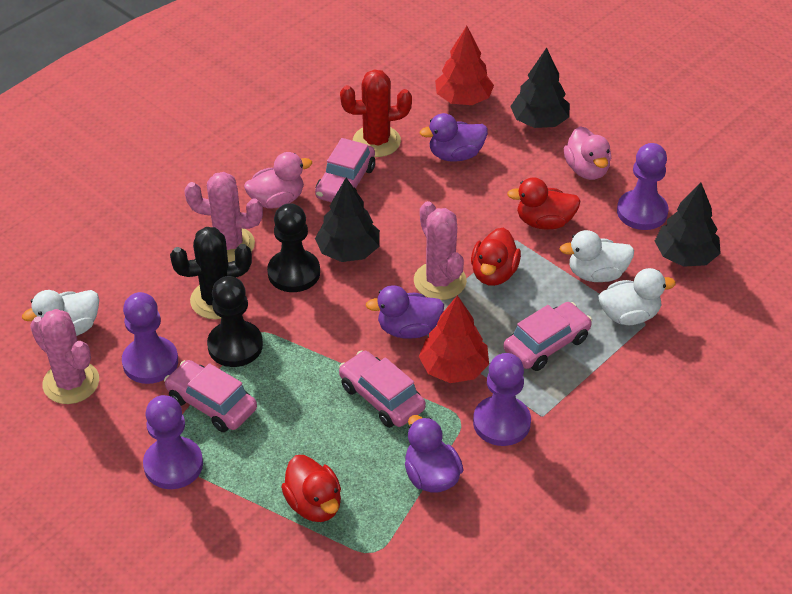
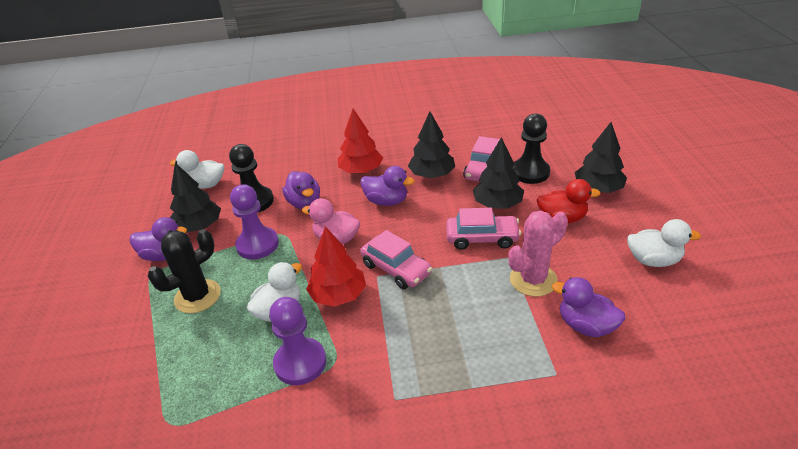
black tree: 3 -> 4
pink cactus: 3 -> 1
pink car: 4 -> 3
pink duck: 2 -> 1
purple duck: 3 -> 4
purple pawn: 4 -> 2
red cactus: 1 -> 0
red duck: 3 -> 1

